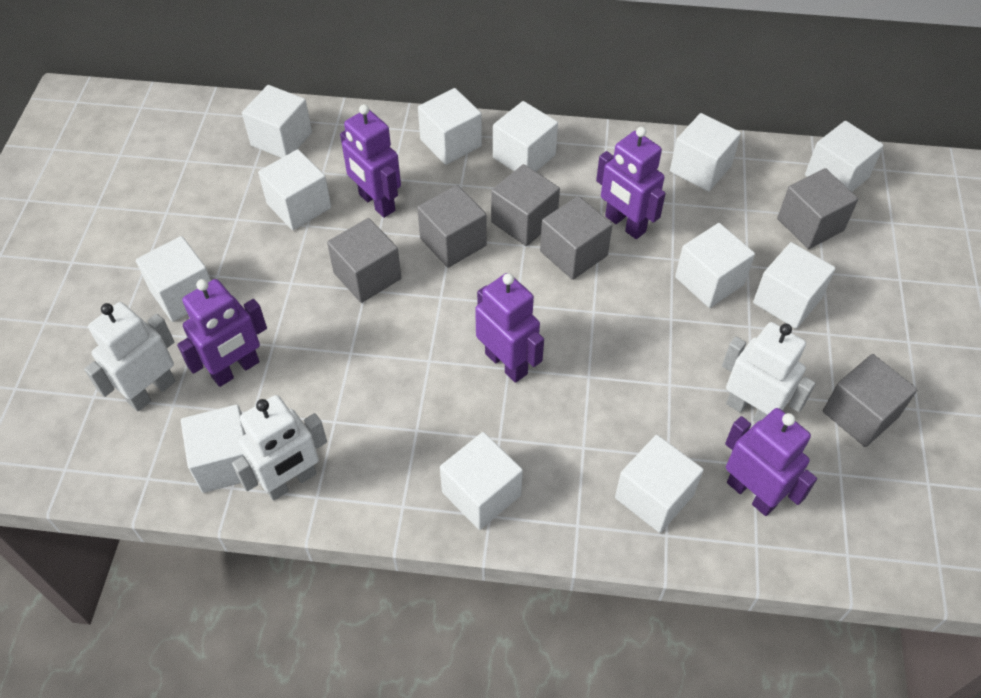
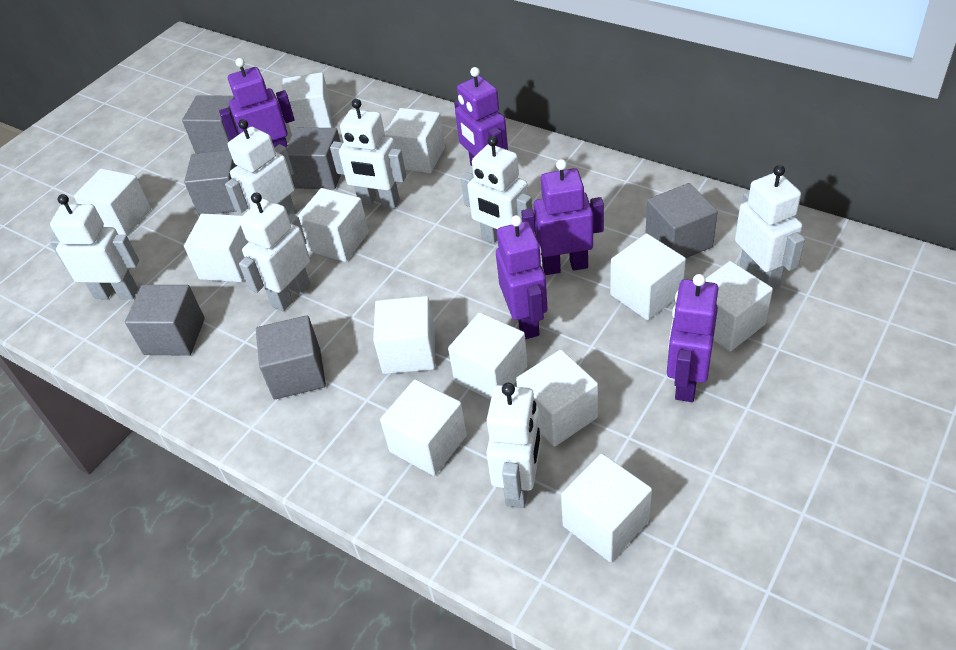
white robot: 3 -> 7

